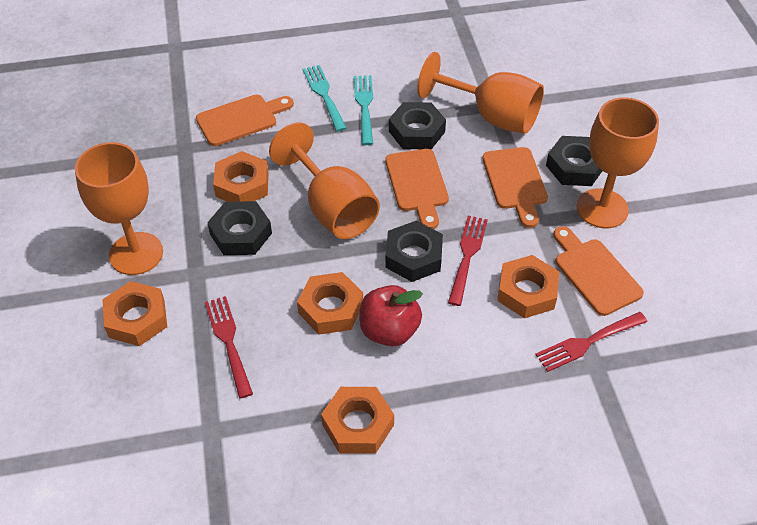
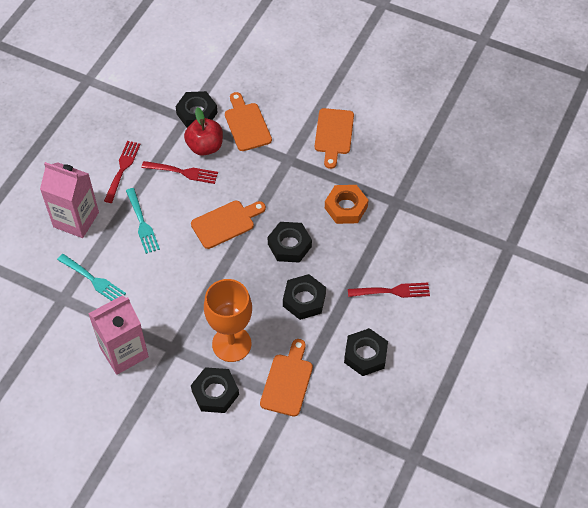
black nut: 4 -> 5
orange goblet: 4 -> 1
orange nut: 5 -> 1
pink carton: 0 -> 2

